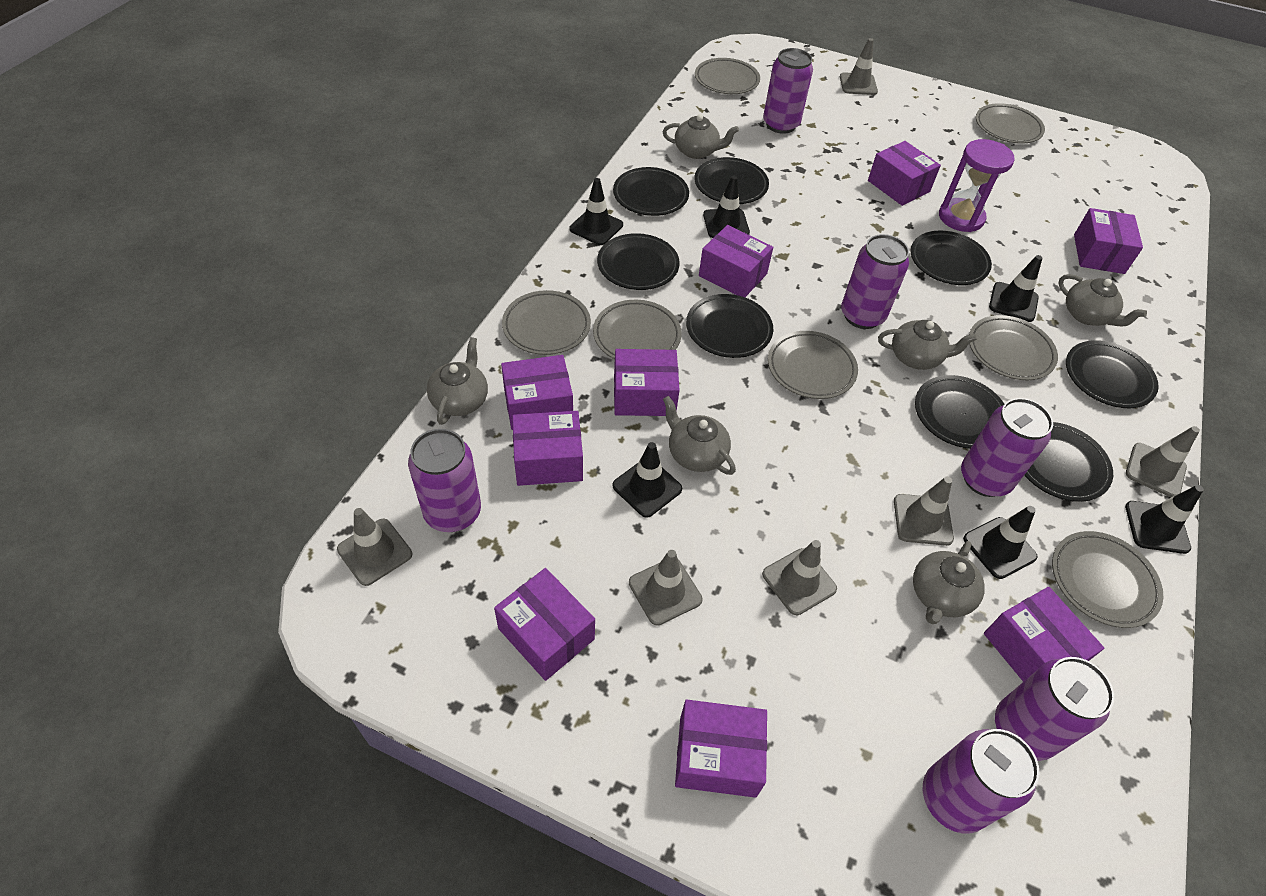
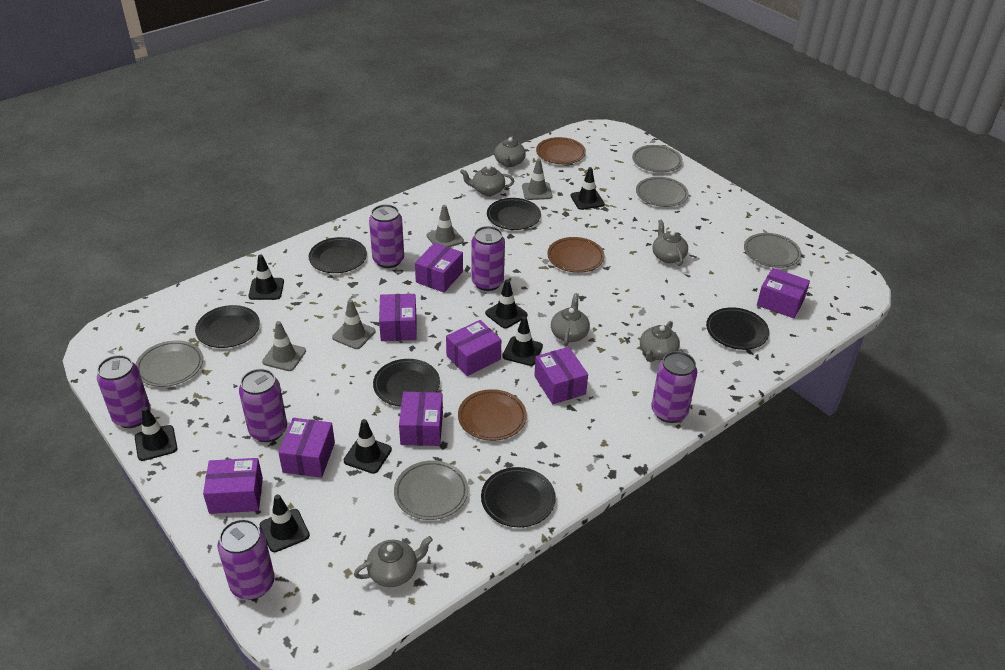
black plate: 8 -> 6
black traffic cone: 6 -> 7
brown plate: 0 -> 3
grey plate: 7 -> 5
grey traffic cone: 6 -> 4
purple box: 9 -> 8
purple hourglass: 1 -> 0

